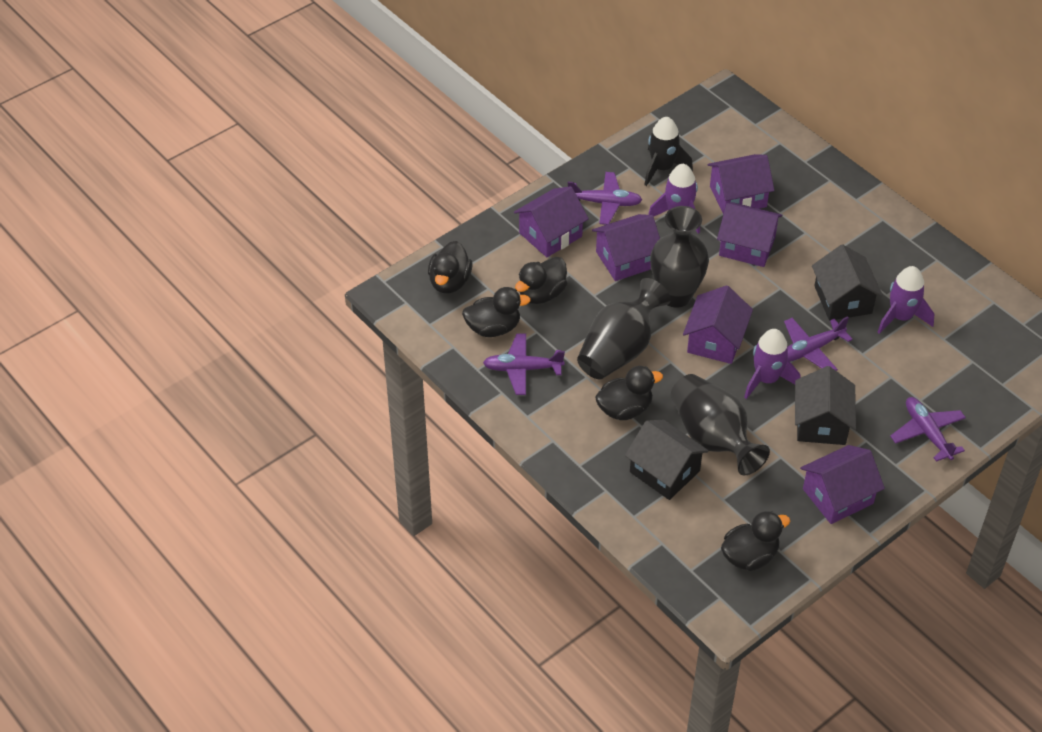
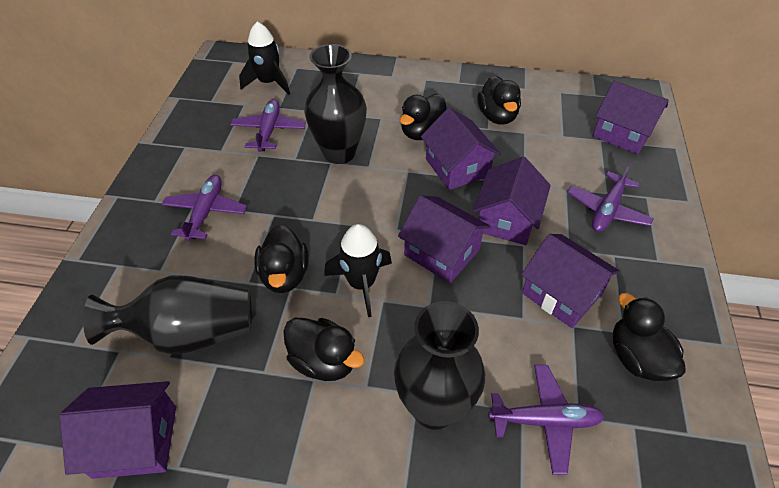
black house: 3 -> 0
black rocket: 1 -> 2
purple rocket: 3 -> 0

